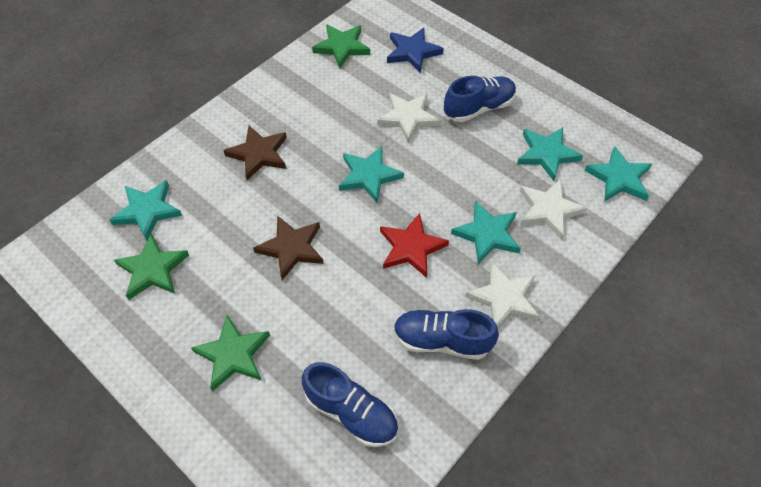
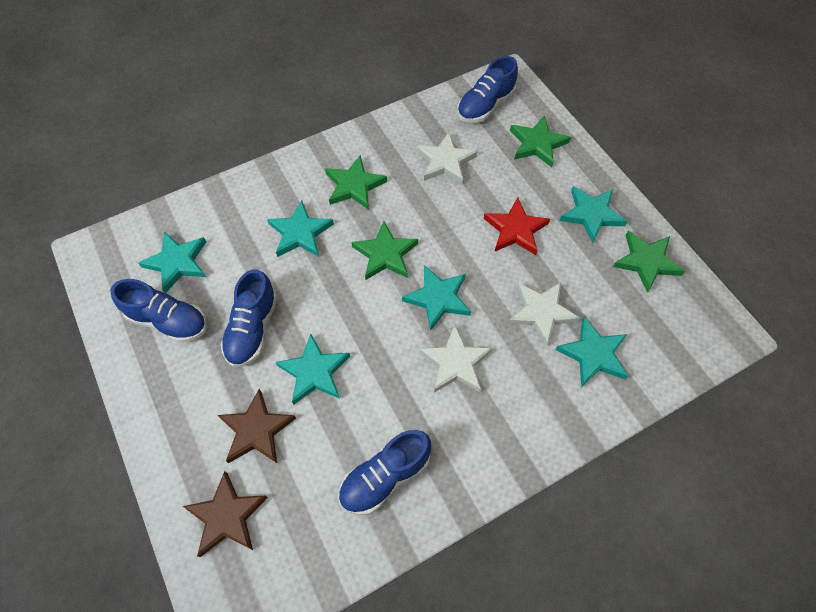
blue shoe: 3 -> 4
blue star: 1 -> 0
green star: 3 -> 4
turquoise star: 5 -> 6

